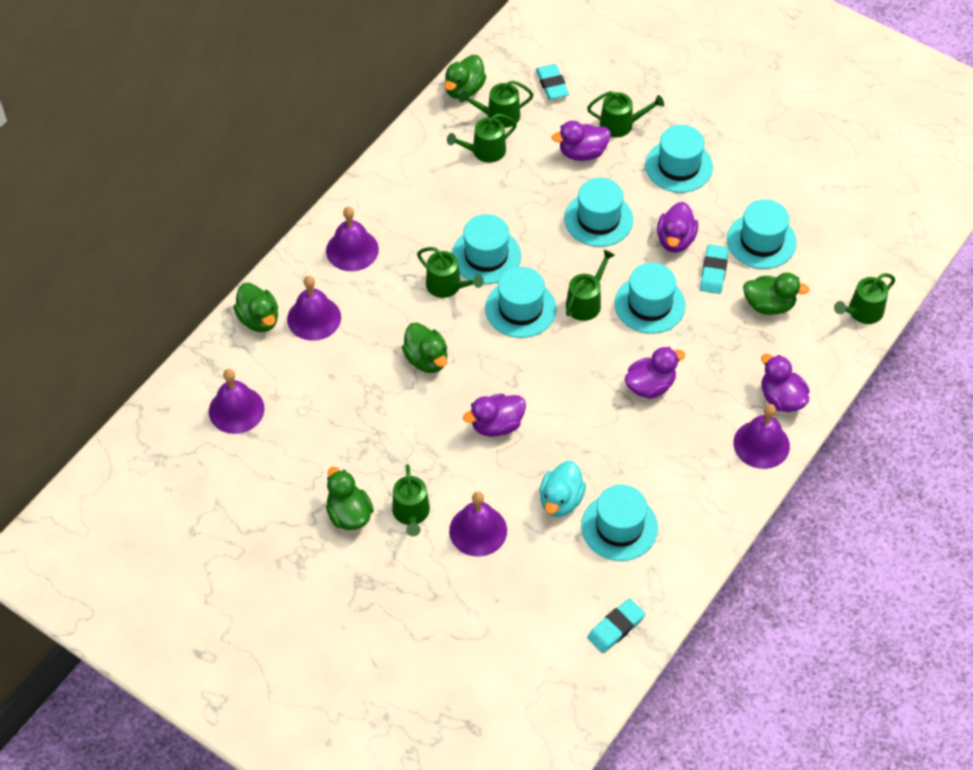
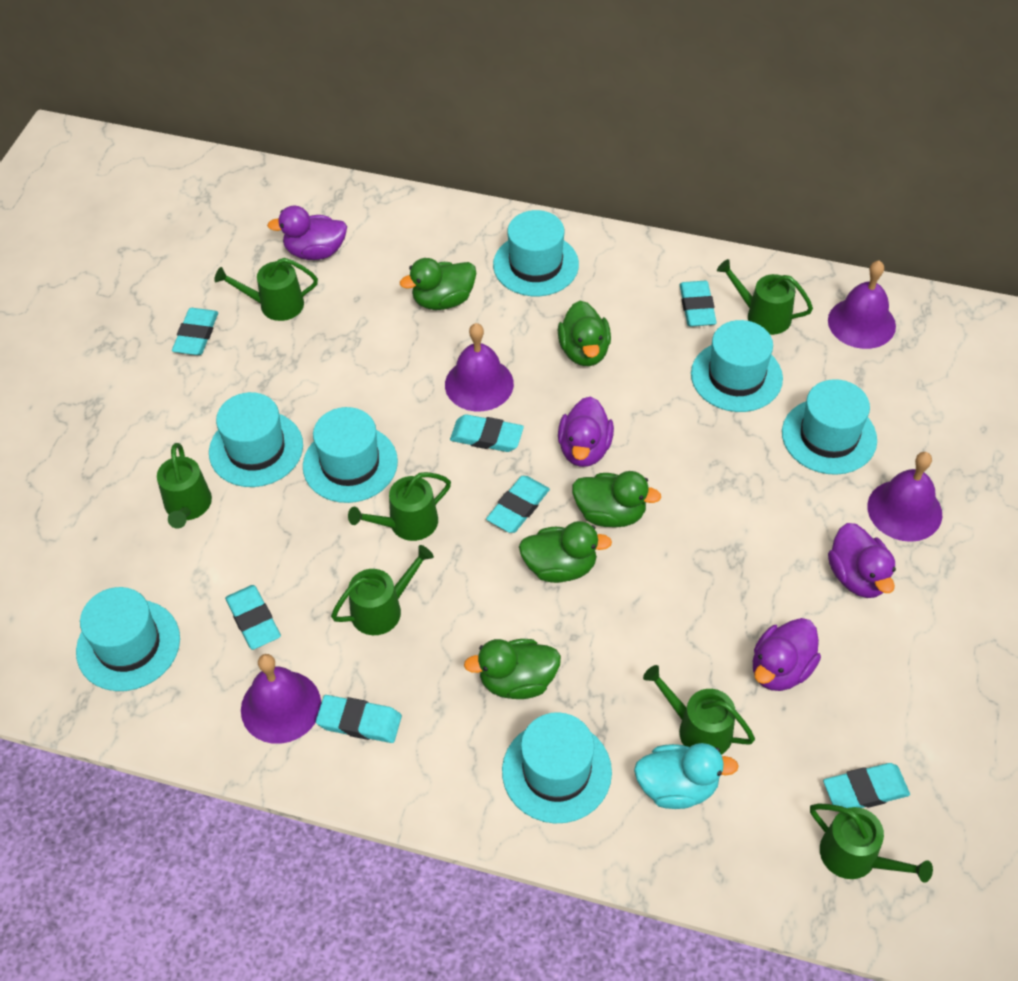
purple bell: 5 -> 4
purple duck: 5 -> 4
turquoise eraser: 3 -> 7

